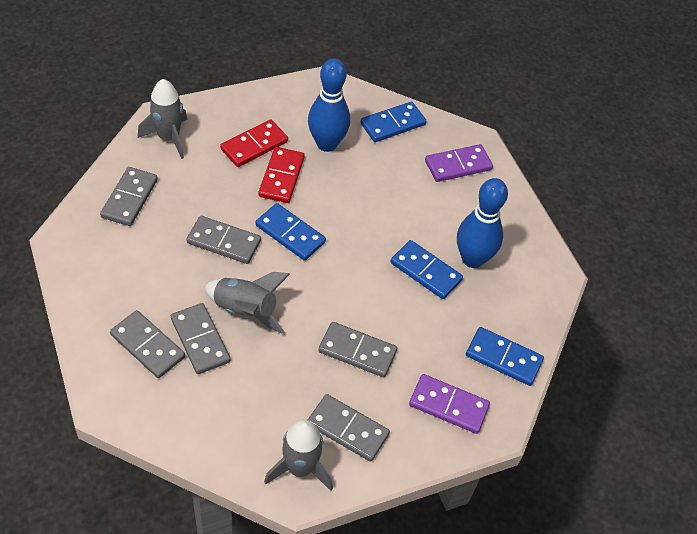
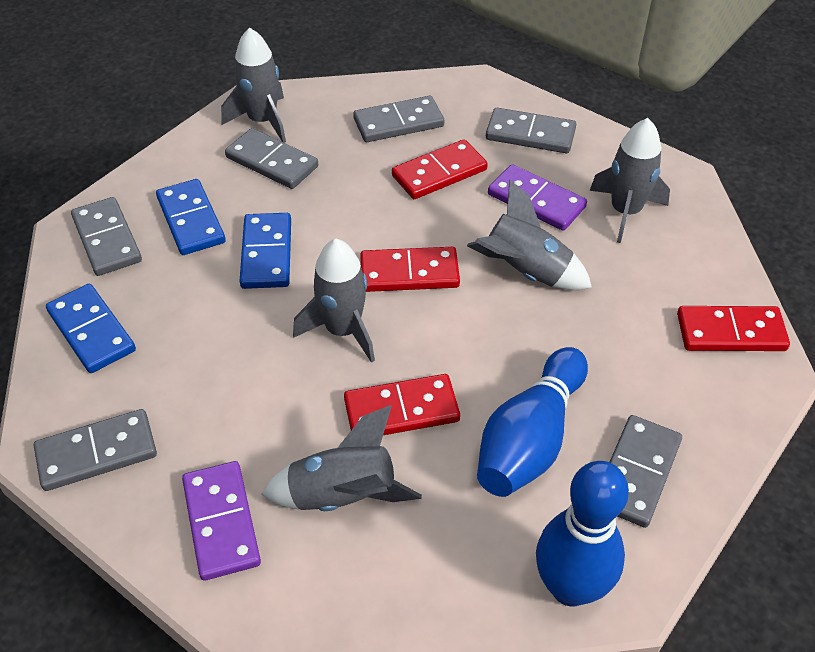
blue domino: 4 -> 3
grey rocket: 3 -> 5
red domino: 2 -> 4

